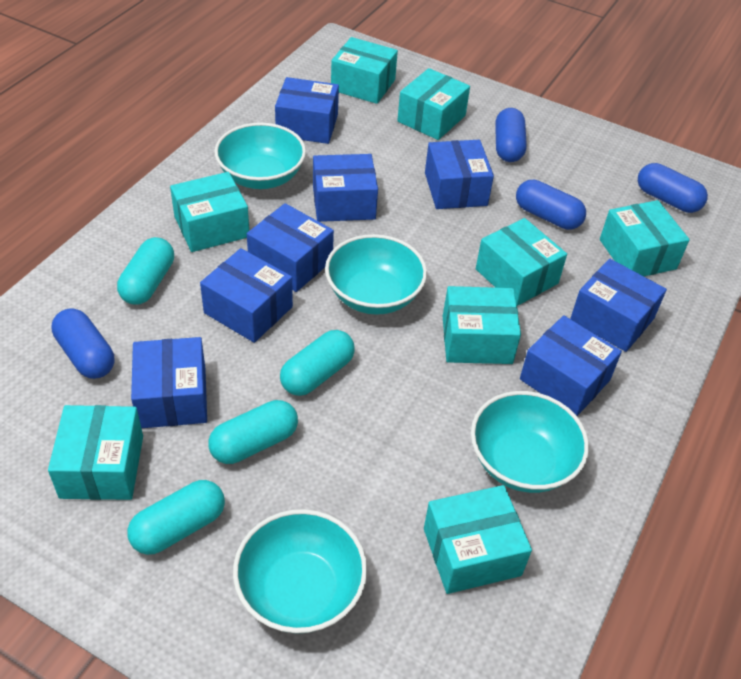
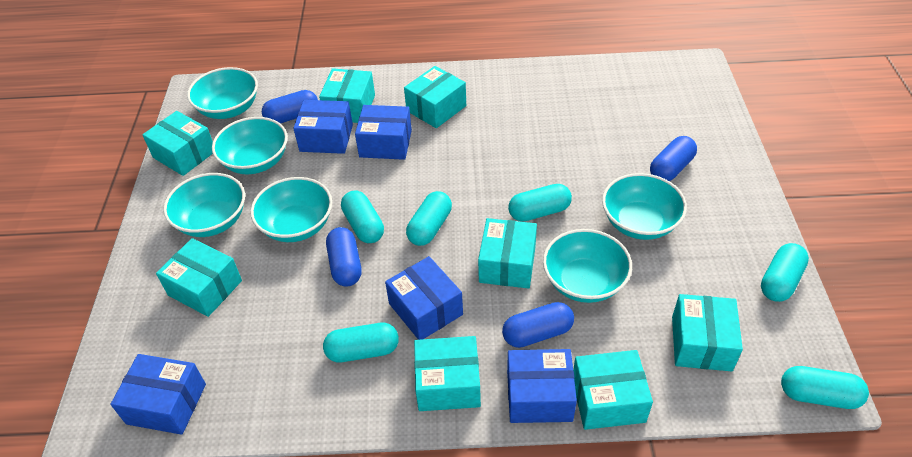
blue box: 8 -> 5
turquoise bowl: 4 -> 6
turquoise capsule: 4 -> 6

